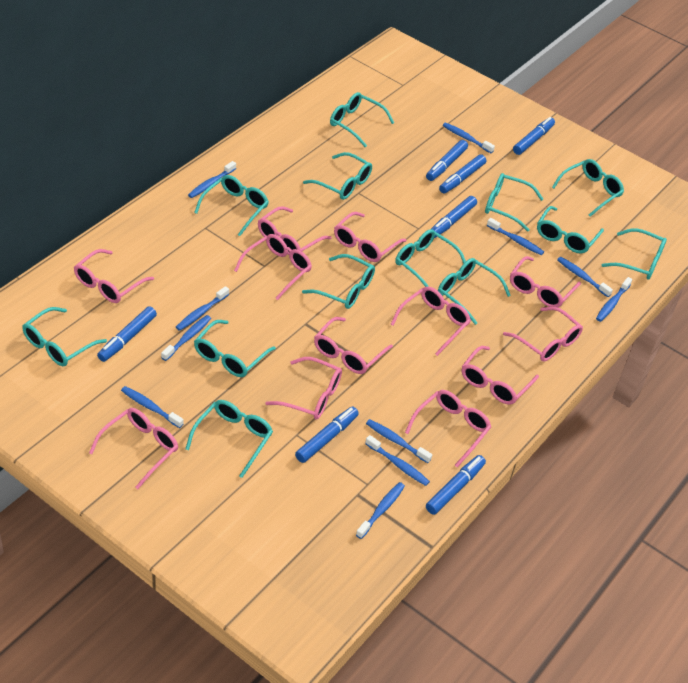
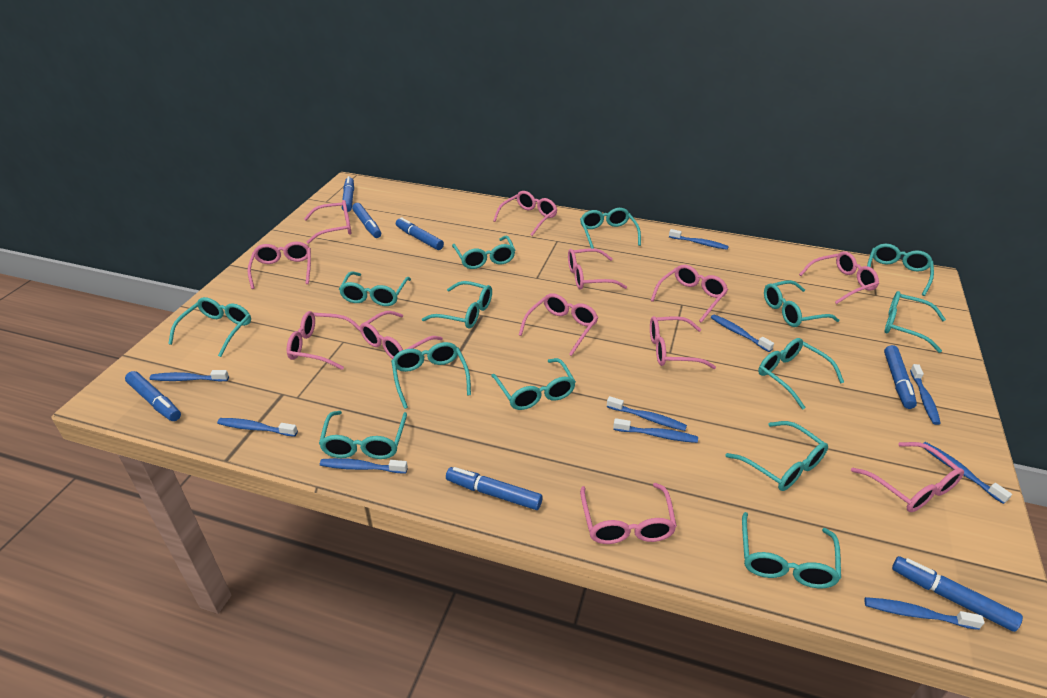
blue toothbrush: 11 -> 10
turquoise glasses: 13 -> 14

